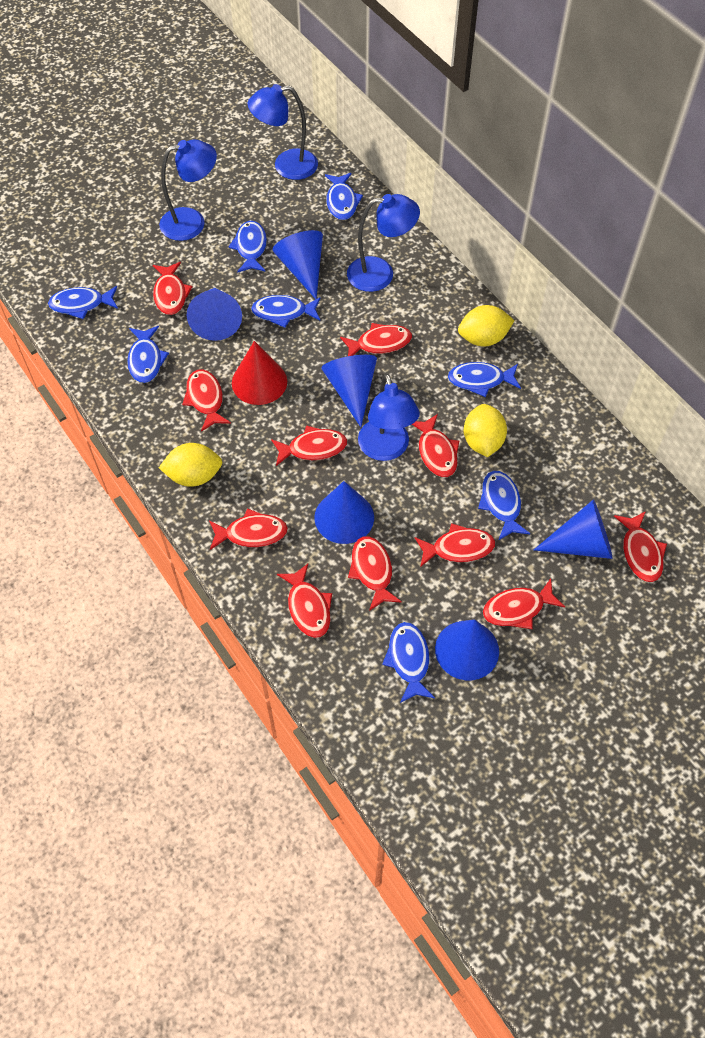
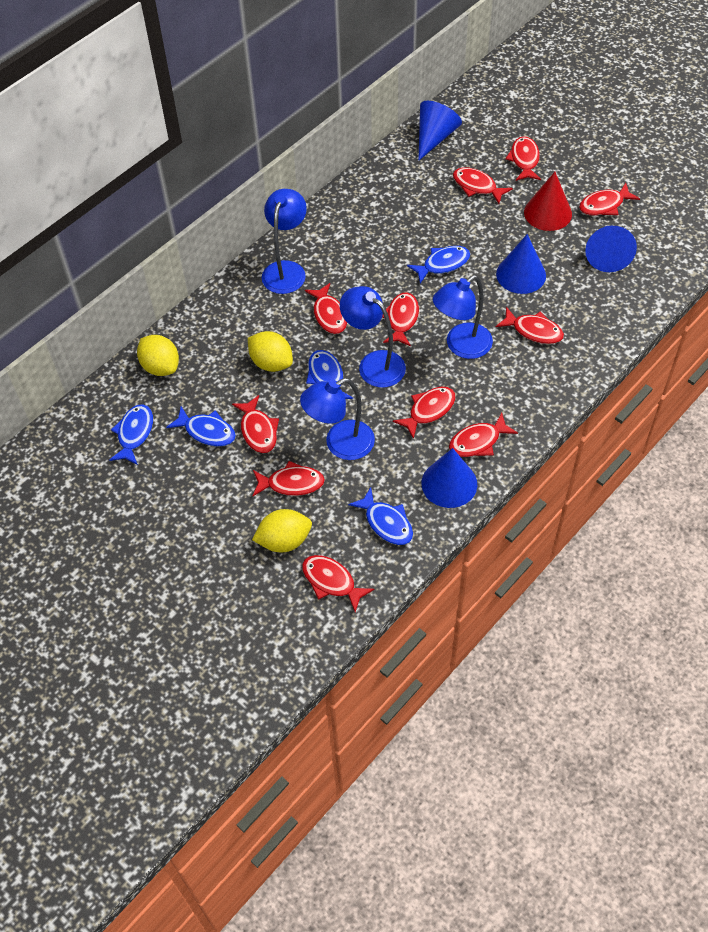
blue cone: 6 -> 4
blue fish: 8 -> 5

